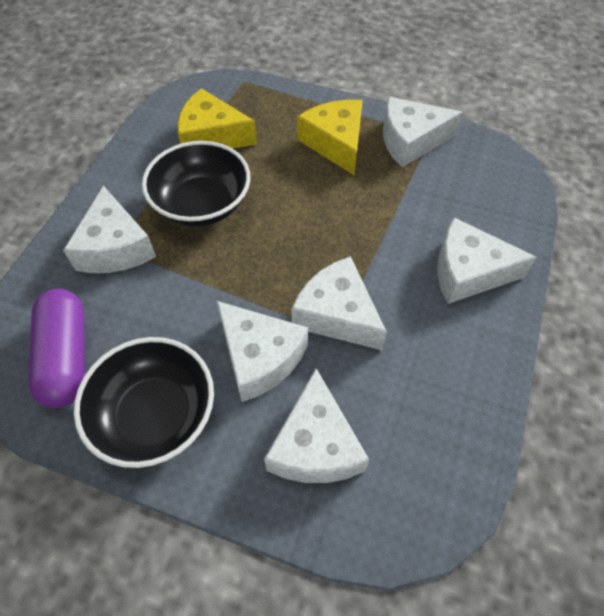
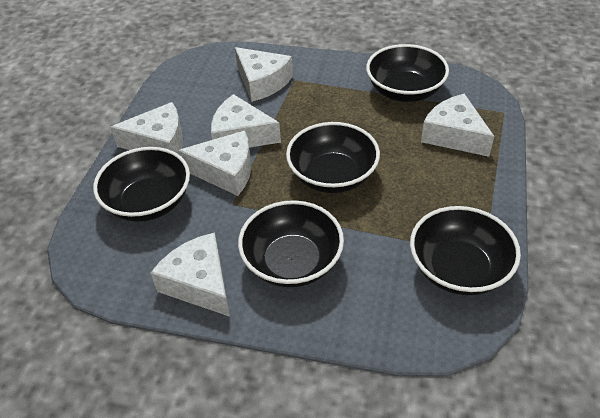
black bowl: 2 -> 5
purple capsule: 1 -> 0
yellow cheese: 2 -> 0

